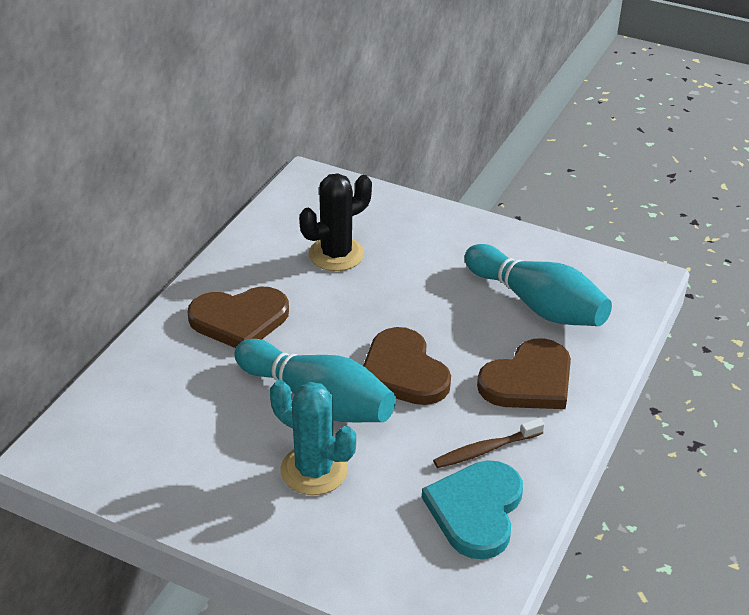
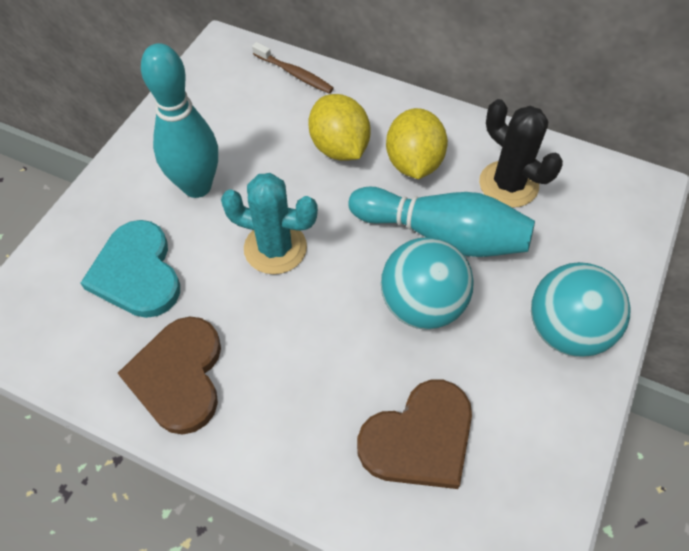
brown heart: 3 -> 2
turquoise ball: 0 -> 2
yellow lemon: 0 -> 2

